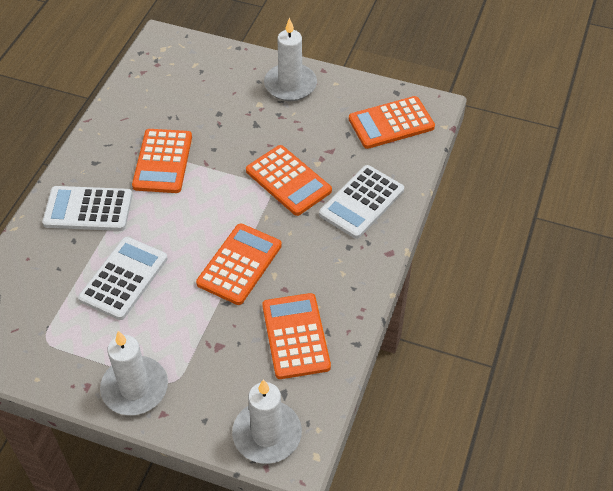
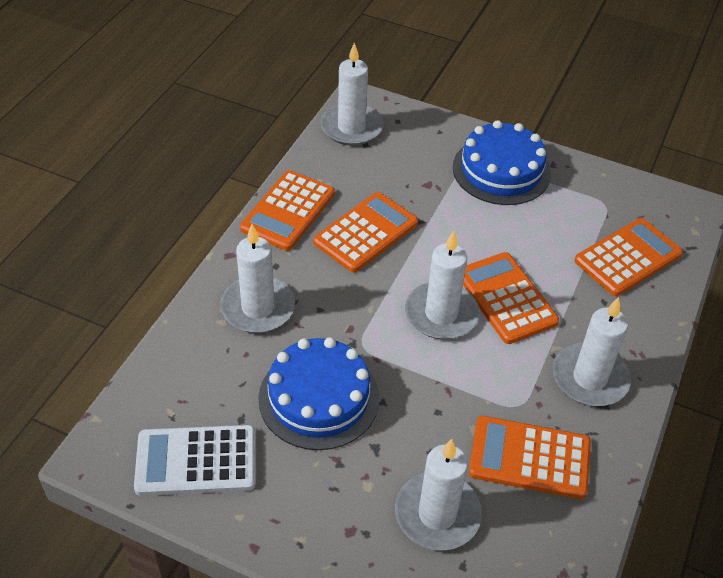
blue cake: 0 -> 2
white calculator: 3 -> 1
white candle: 3 -> 5

